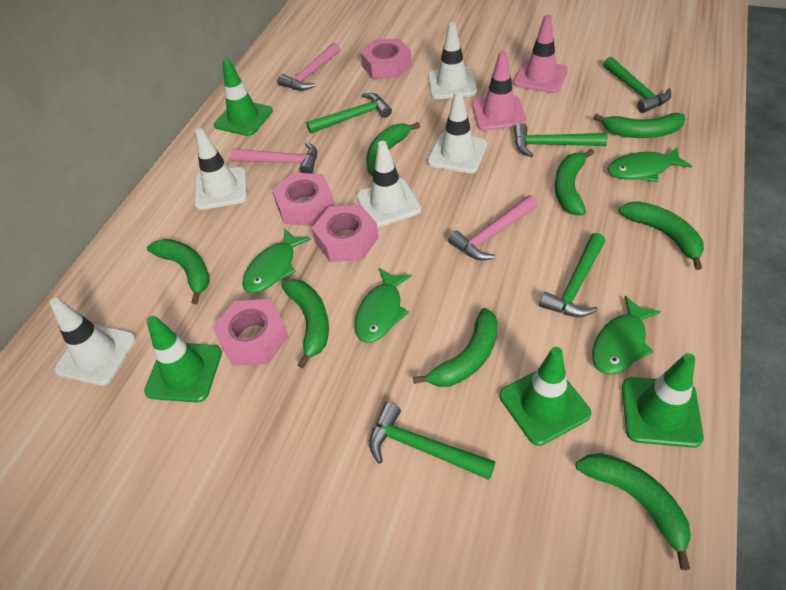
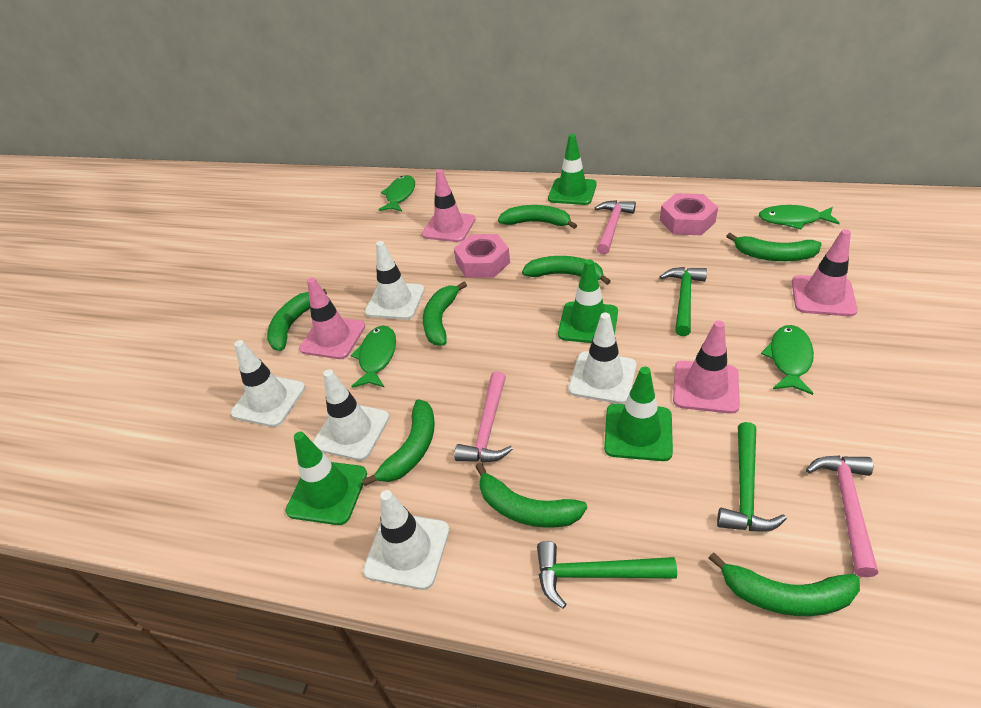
green hammer: 5 -> 3
pink nut: 4 -> 2
pink traffic cone: 2 -> 4

